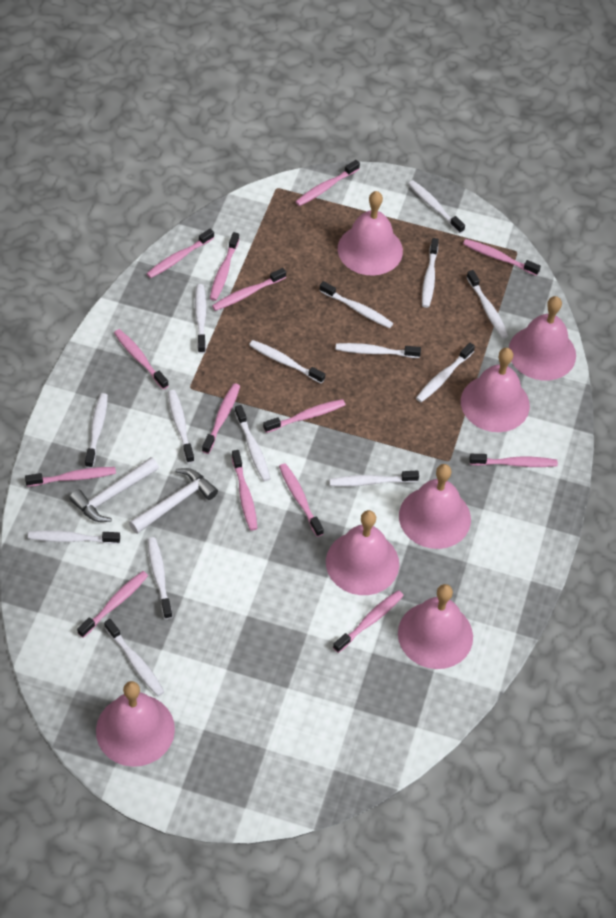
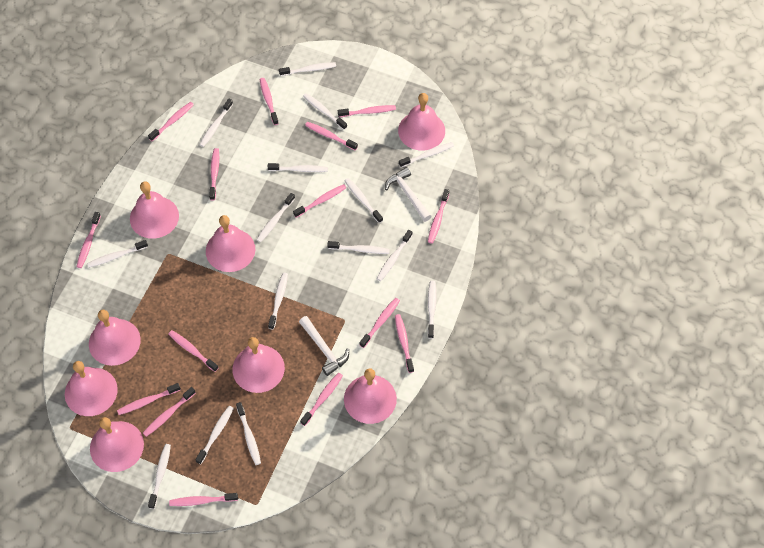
pink bell: 7 -> 8
pink toothbrush: 14 -> 15

